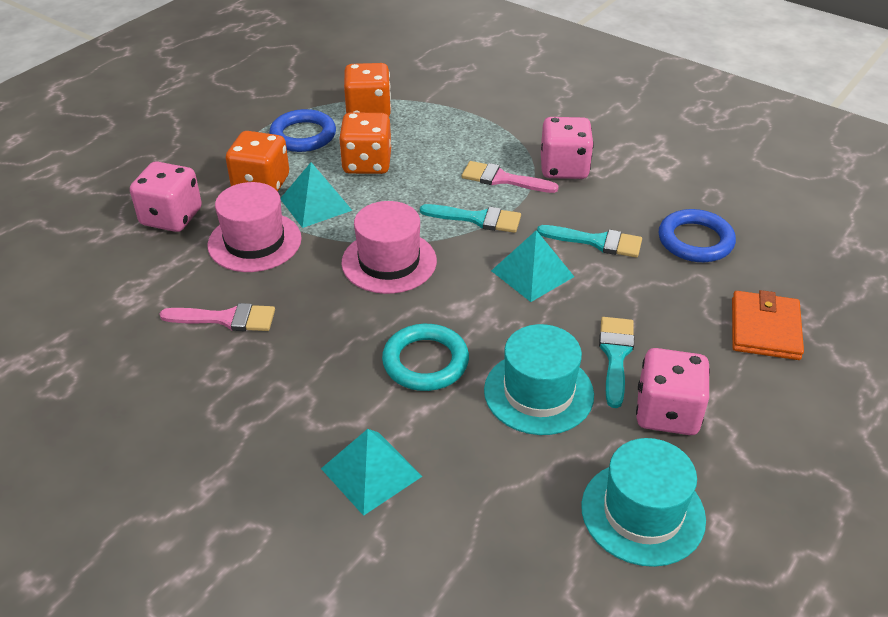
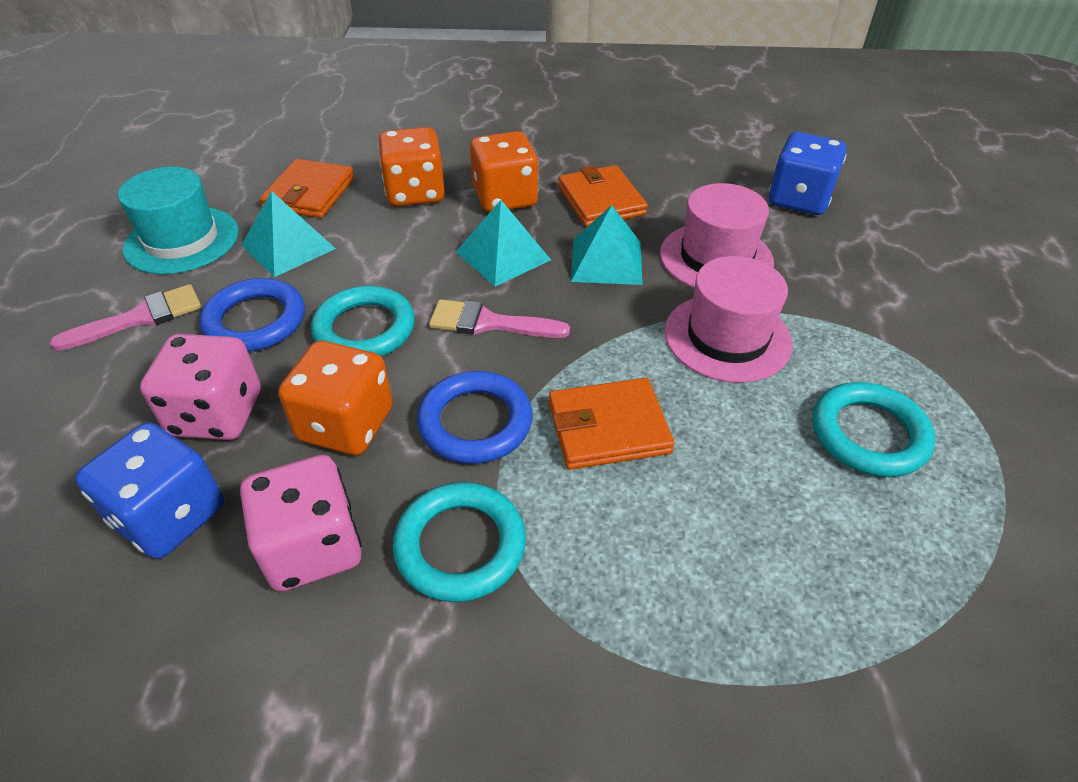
blue dice: 0 -> 2
orange wallet: 1 -> 3
pink dice: 3 -> 2
turquoise brush: 3 -> 0
turquoise hat: 2 -> 1
turquoise ring: 1 -> 3

